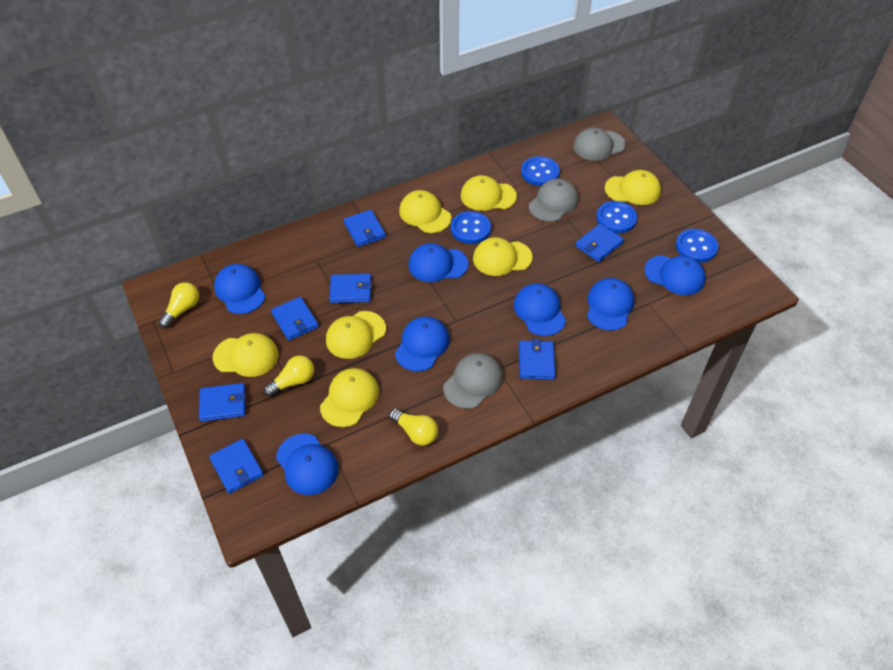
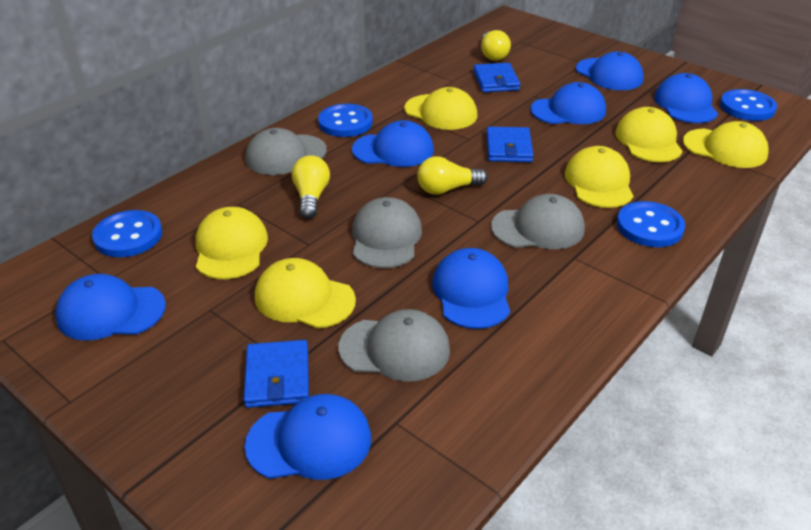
blue wallet: 7 -> 3
grey cap: 3 -> 4
yellow cap: 7 -> 6

